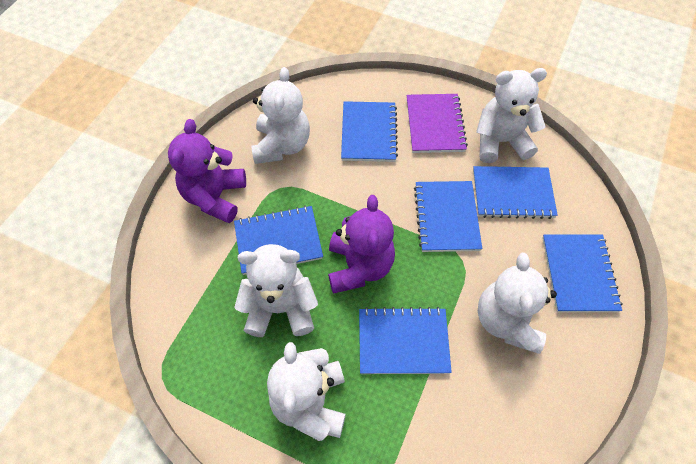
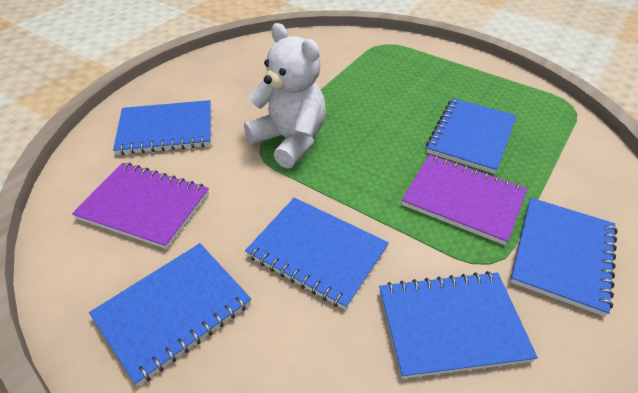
purple notebook: 1 -> 2
purple teddy bear: 2 -> 0
white teddy bear: 5 -> 1

